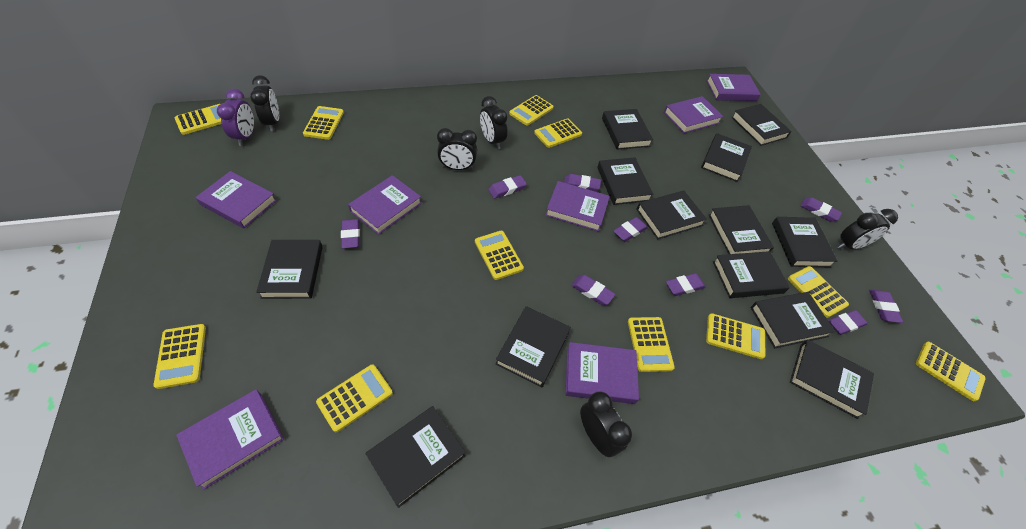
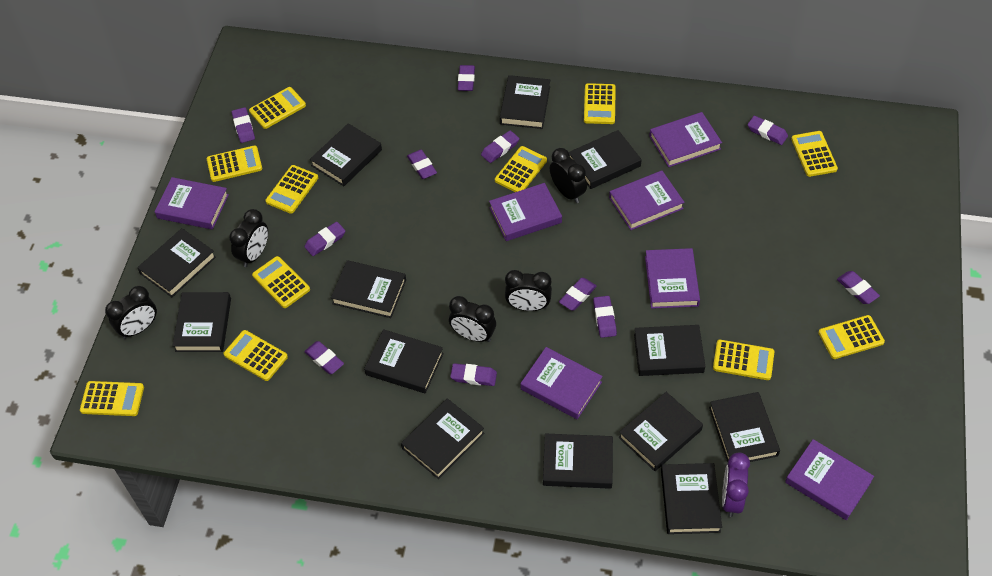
purple eraser: 9 -> 11

